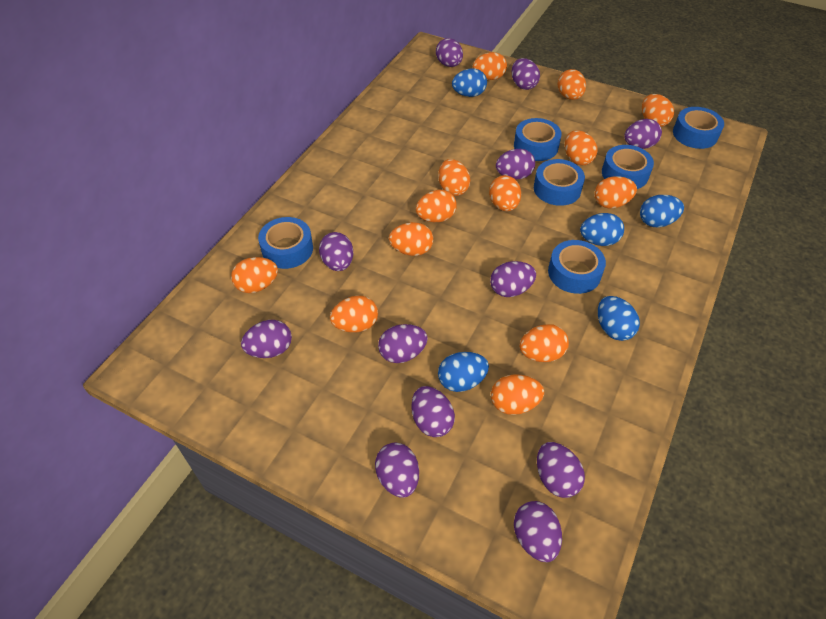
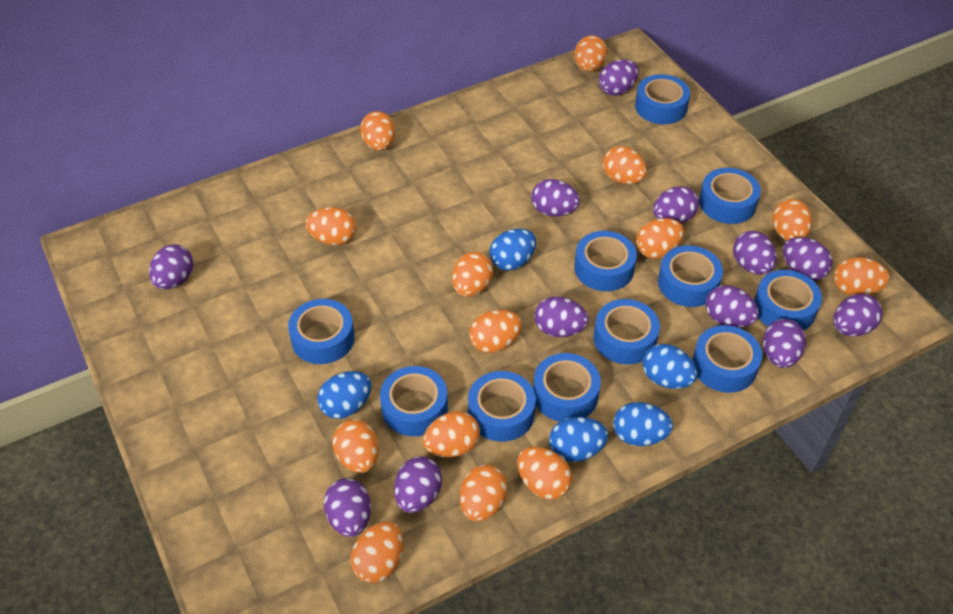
blue tape: 6 -> 11
orange egg: 13 -> 14

